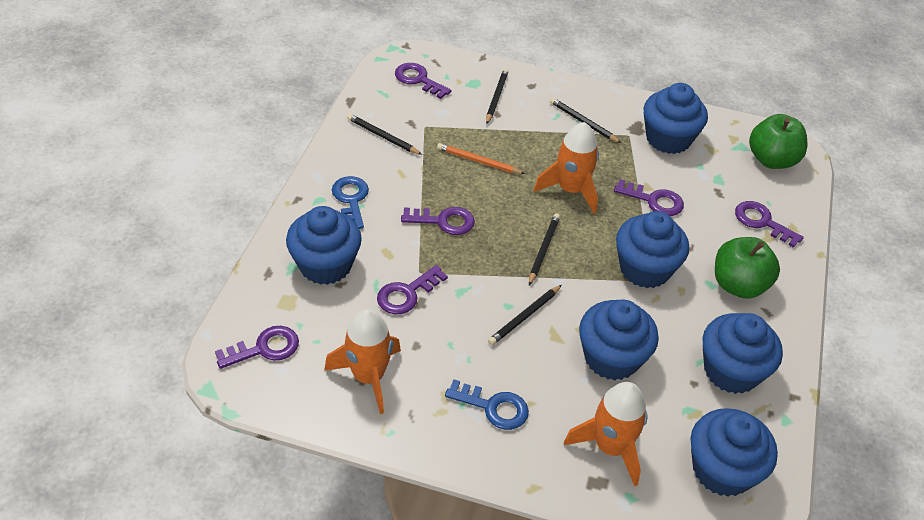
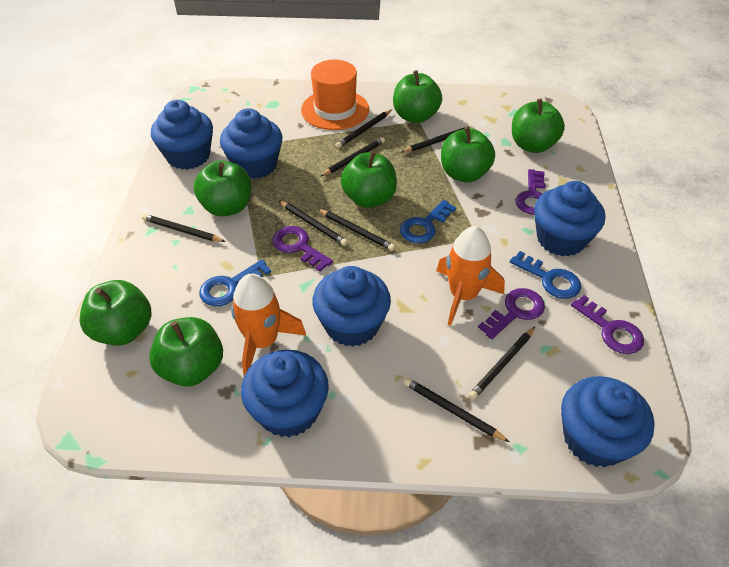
black pencil: 5 -> 8
blue key: 2 -> 3
green apple: 2 -> 7
orange hat: 0 -> 1
orange pencil: 1 -> 0
orange rocket: 3 -> 2
purple key: 6 -> 4

